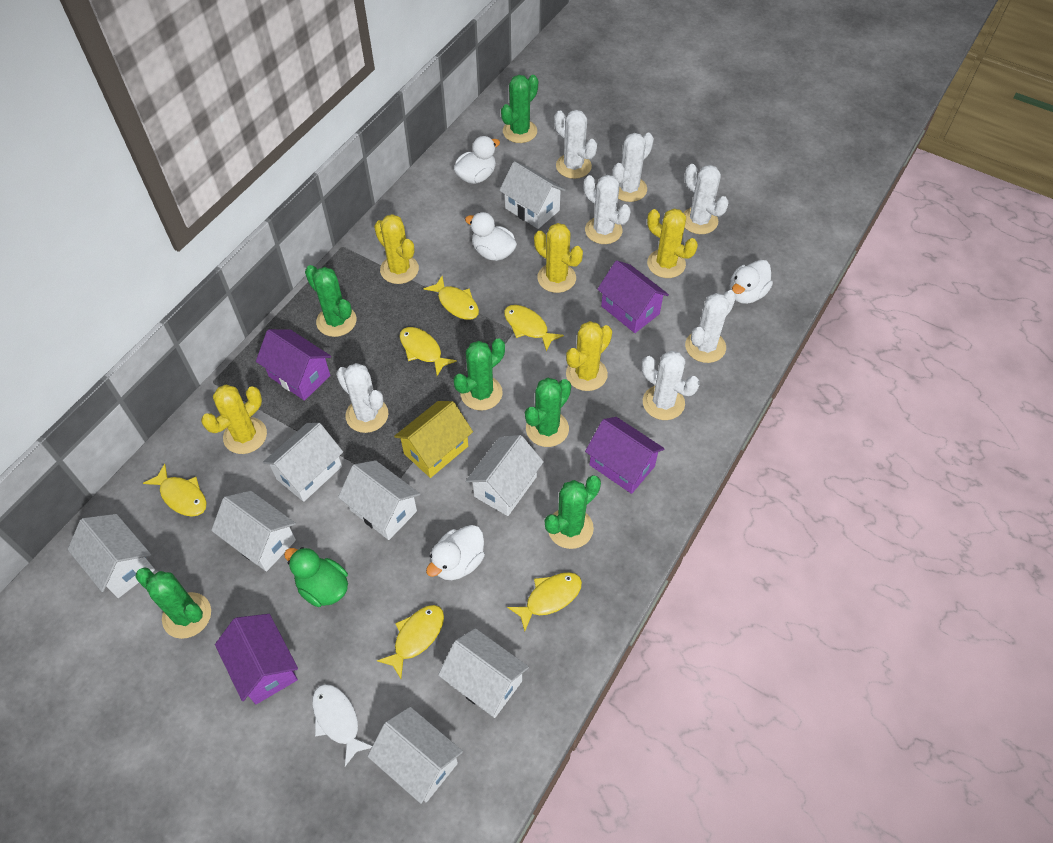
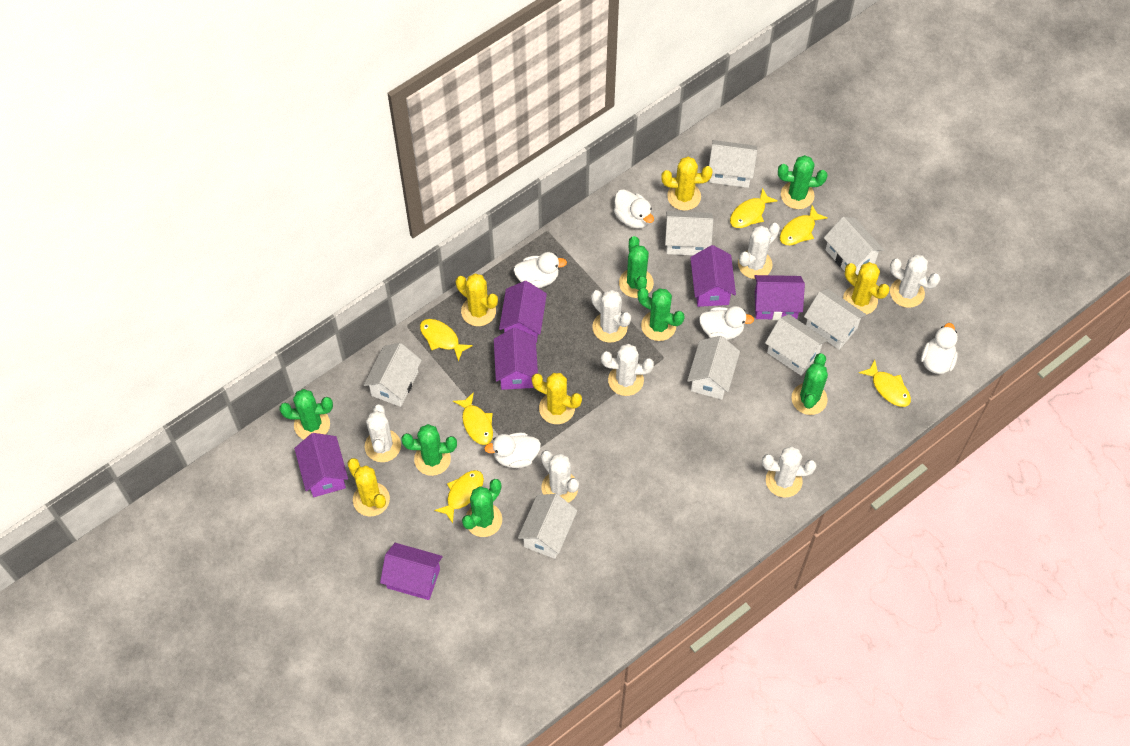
green cactus: 6 -> 7
green duck: 1 -> 0
purple house: 4 -> 6
white duck: 4 -> 5
white fish: 1 -> 0
yellow house: 1 -> 0

